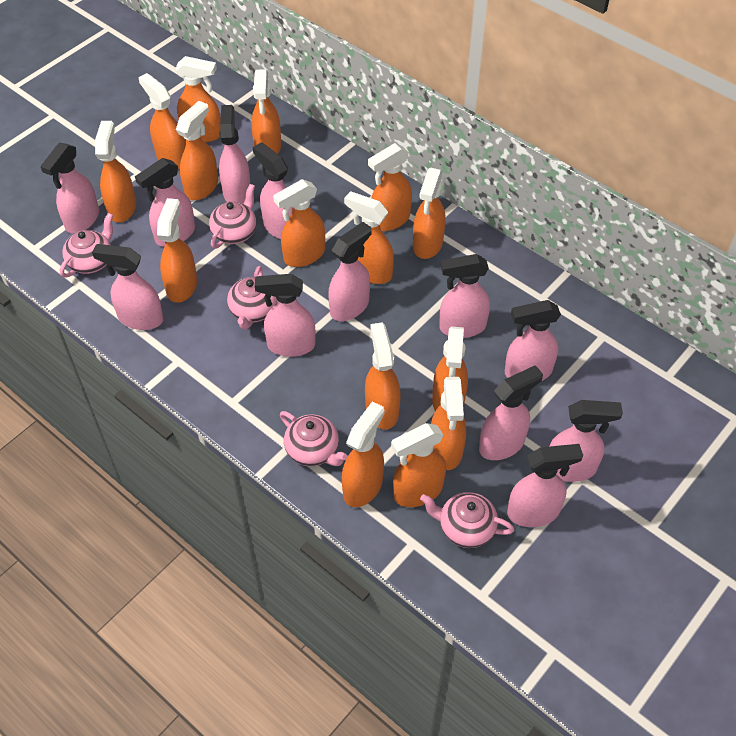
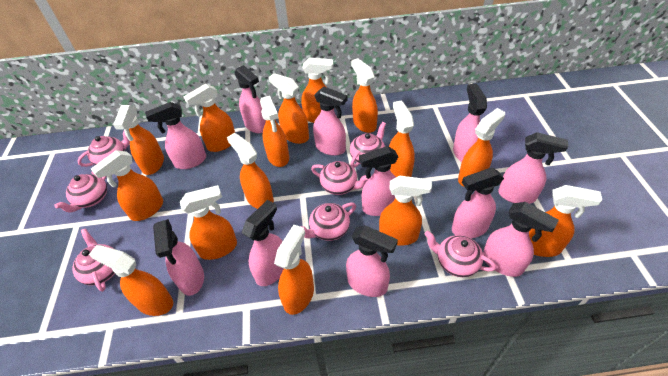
pink spray bottle: 12 -> 11
pink teapot: 5 -> 7

